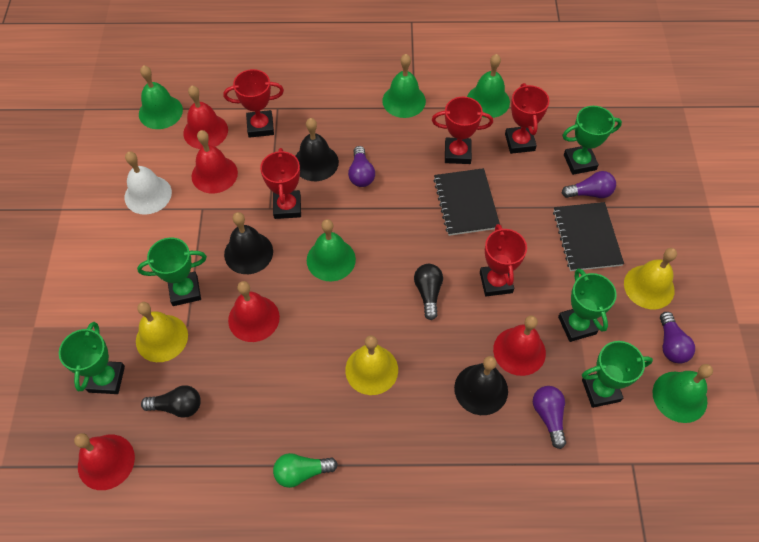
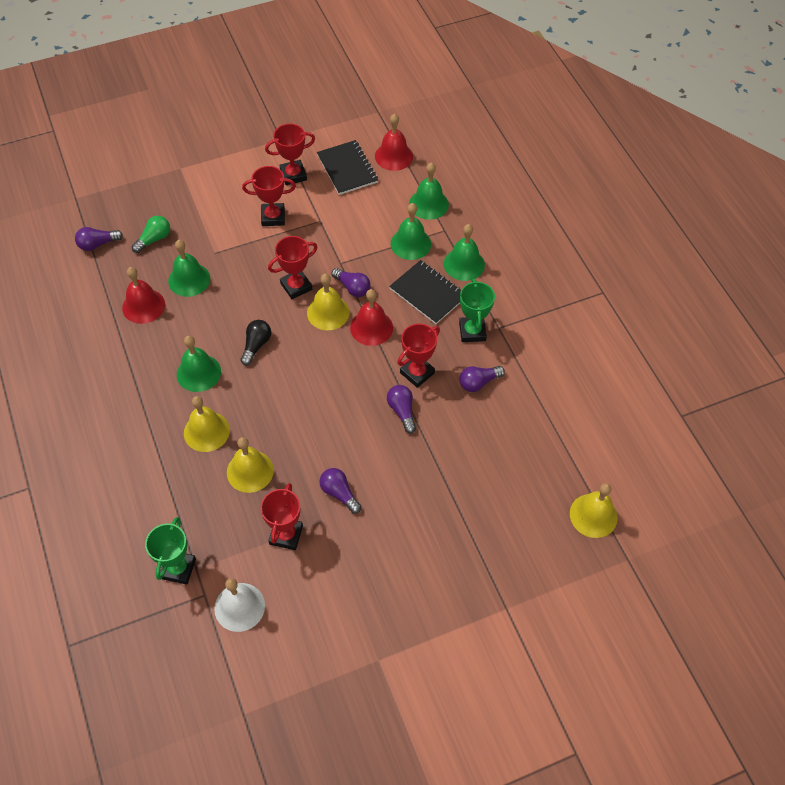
black bell: 3 -> 0
black light bulb: 2 -> 1
green trophy: 5 -> 2
purple light bulb: 4 -> 5
red bell: 5 -> 3
yellow bell: 3 -> 4

